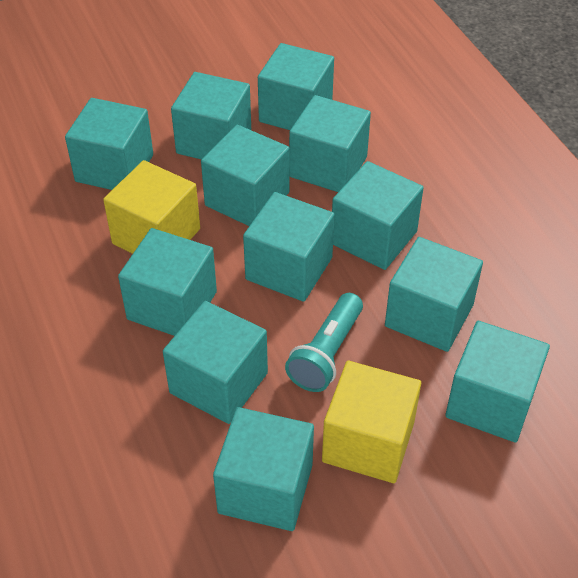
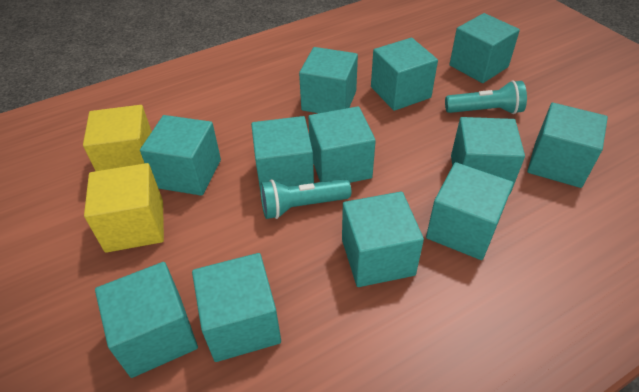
turquoise flashlight: 1 -> 2

